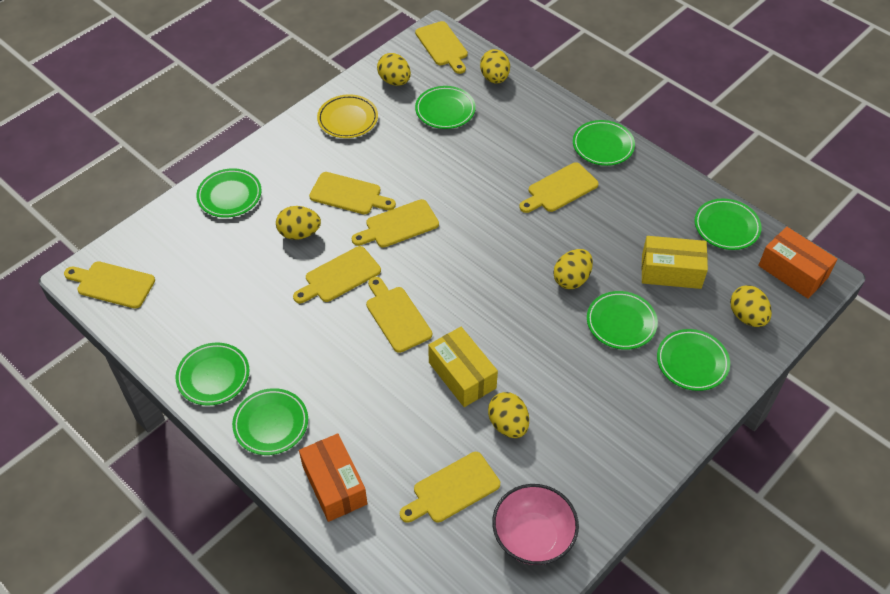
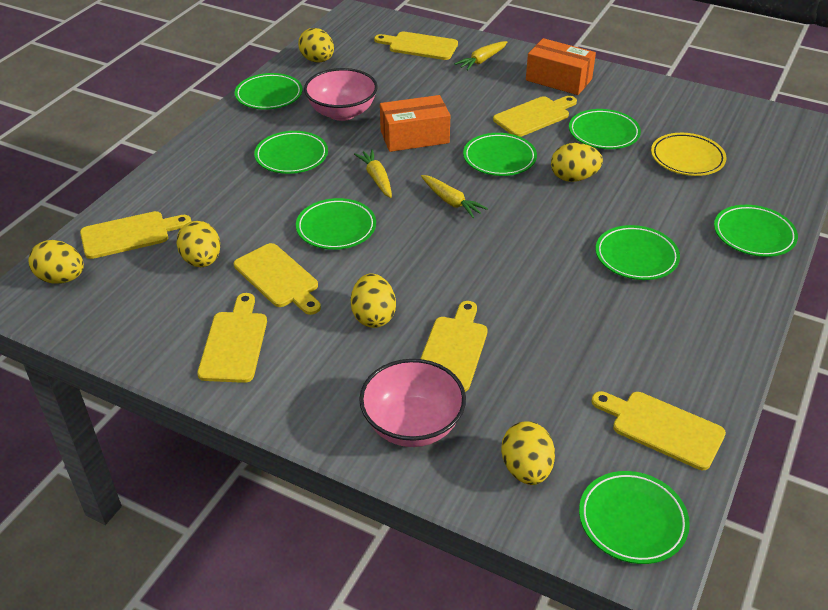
pink bowl: 1 -> 2
yellow box: 2 -> 0
yellow carrot: 0 -> 3
yellow cutting board: 8 -> 7

